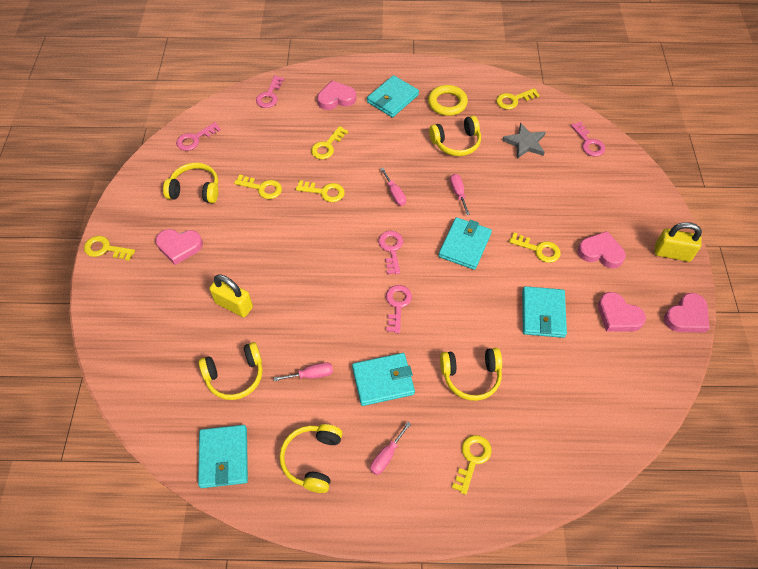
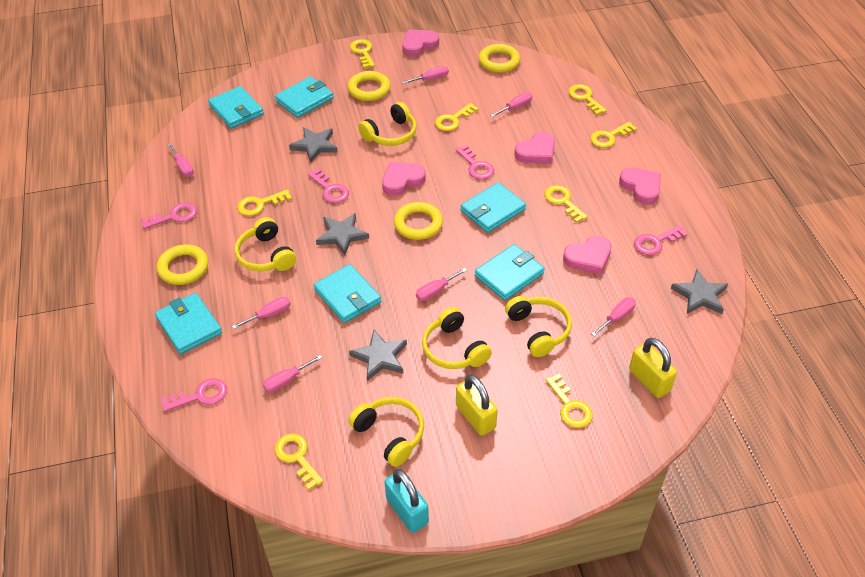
grey star: 1 -> 4
pink screwdriver: 4 -> 7
turquoise padlock: 0 -> 1
turquoise wallet: 5 -> 6
yellow key: 7 -> 8
yellow ring: 1 -> 4

